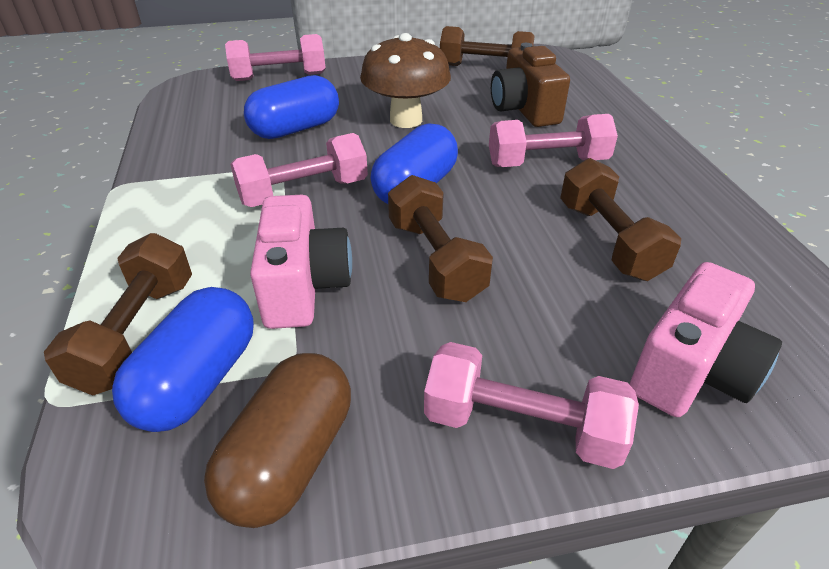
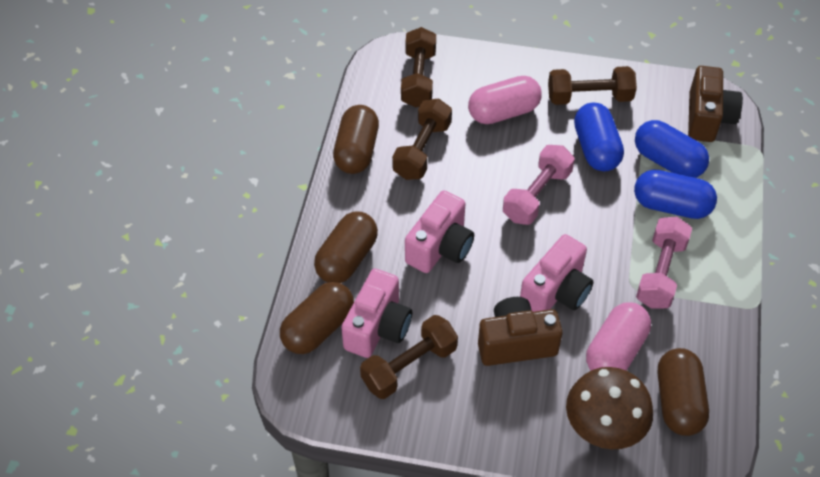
brown camera: 1 -> 2
brown capsule: 1 -> 4
pink camera: 2 -> 3
pink capsule: 0 -> 2
pink dumbbell: 4 -> 2

